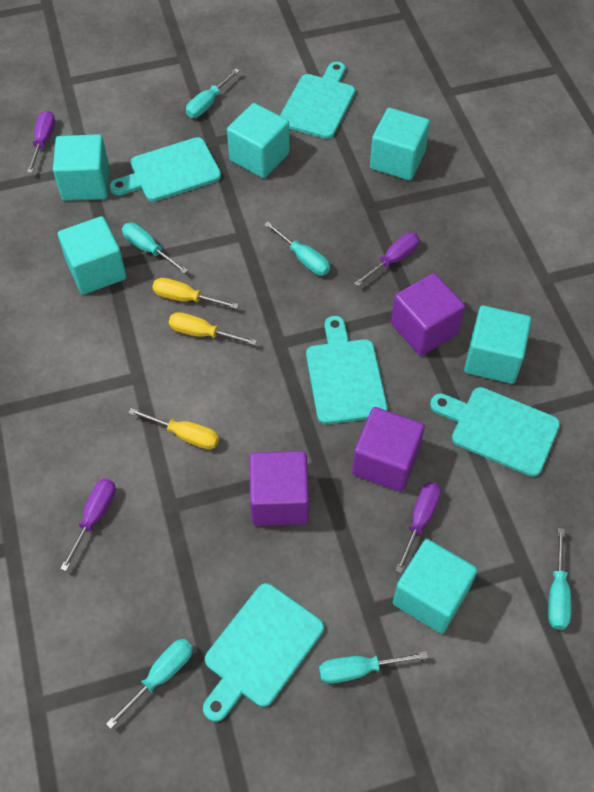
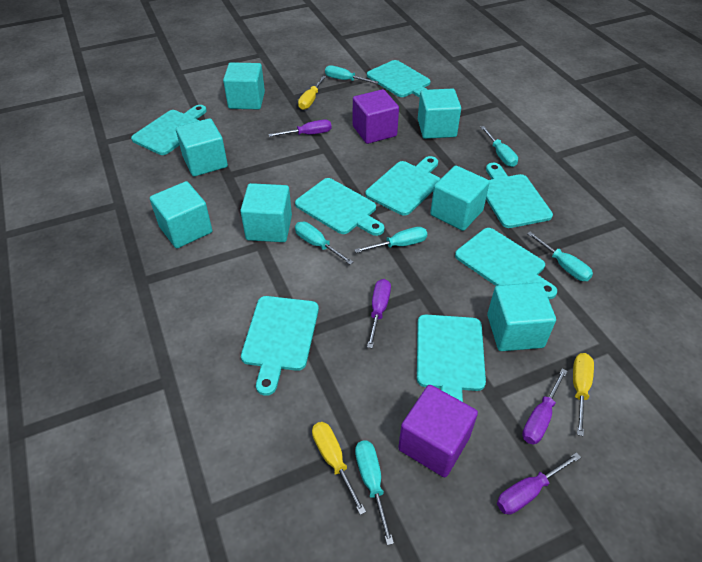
purple cube: 3 -> 2
turquoise cube: 6 -> 7
turquoise cutting board: 5 -> 8

